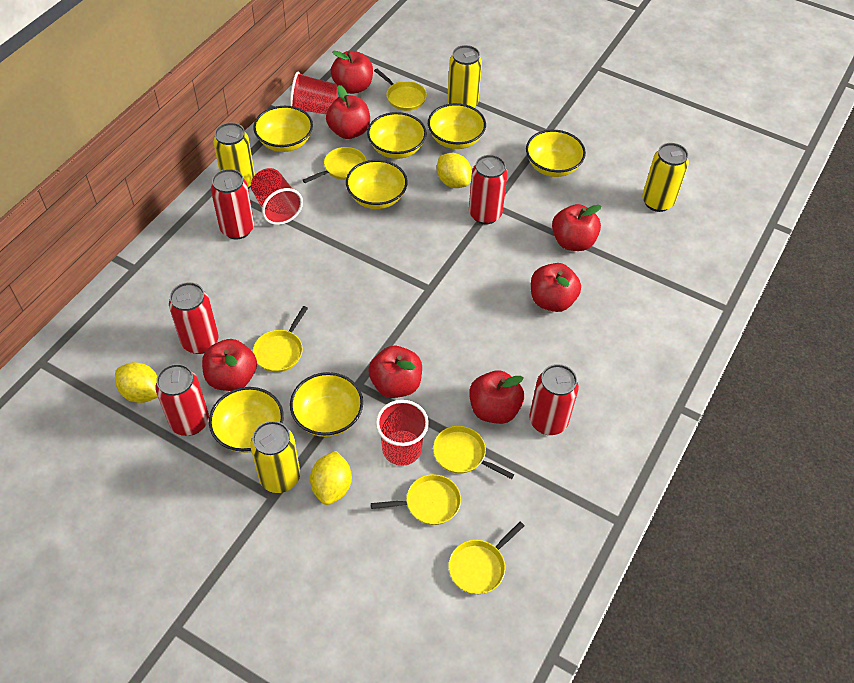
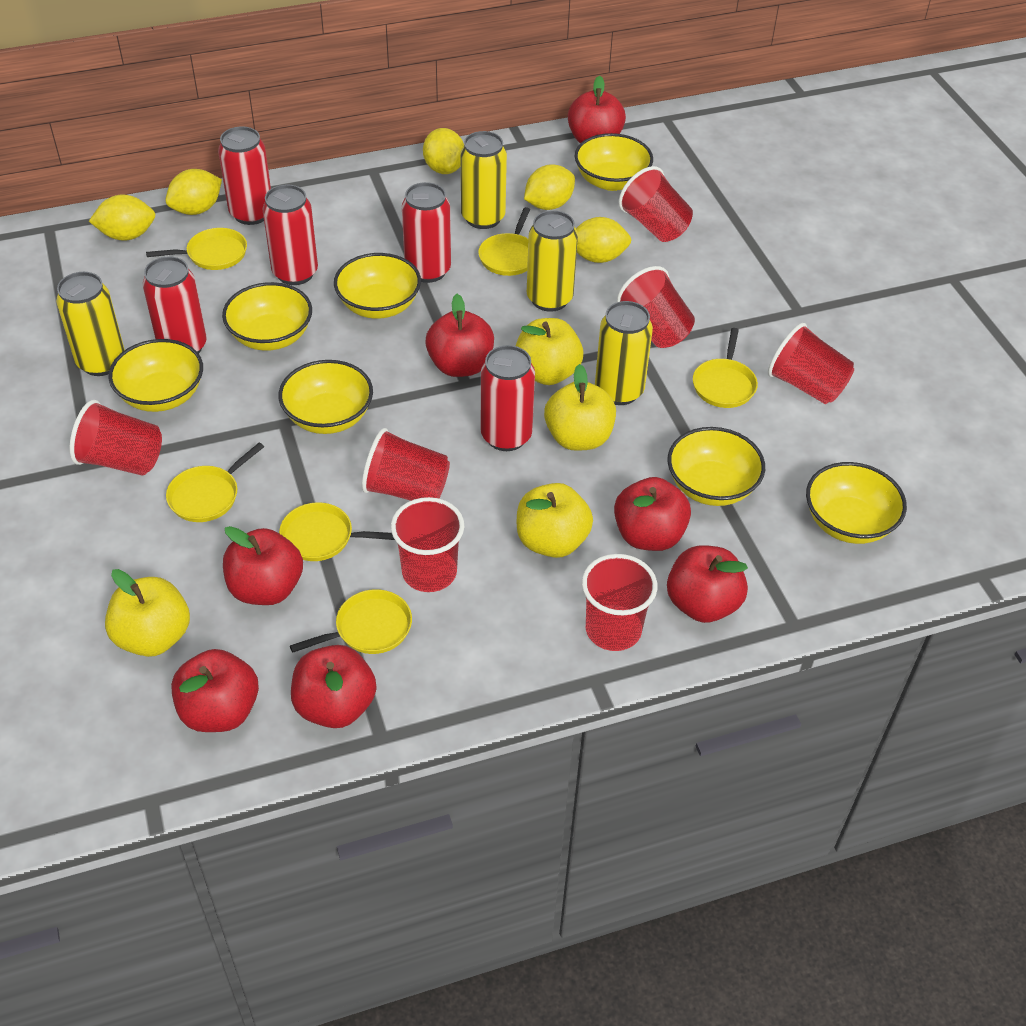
red cup: 3 -> 7
yellow apple: 0 -> 4
yellow lemon: 3 -> 5

